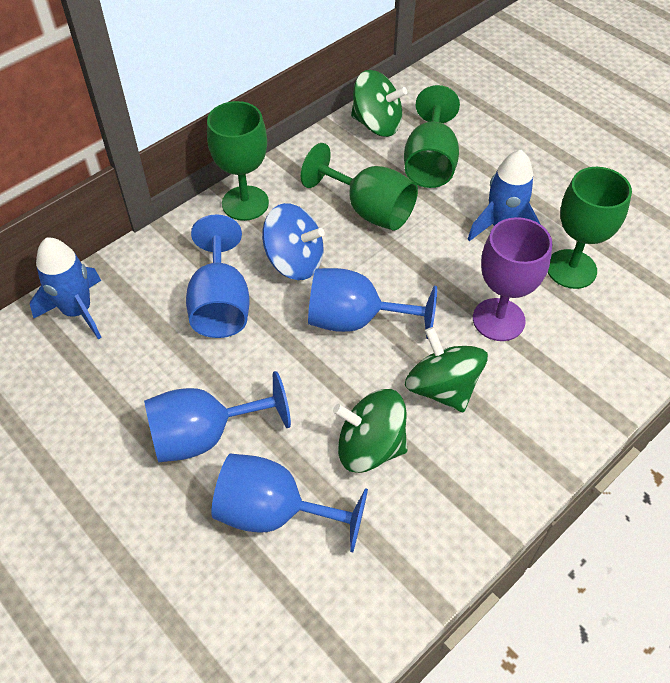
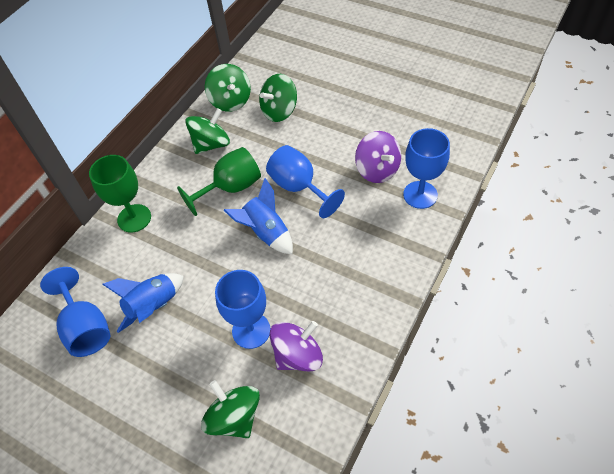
blue spinning top: 1 -> 0
green goblet: 4 -> 2
green spinning top: 3 -> 4
purple goblet: 1 -> 0
purple spinning top: 0 -> 2

